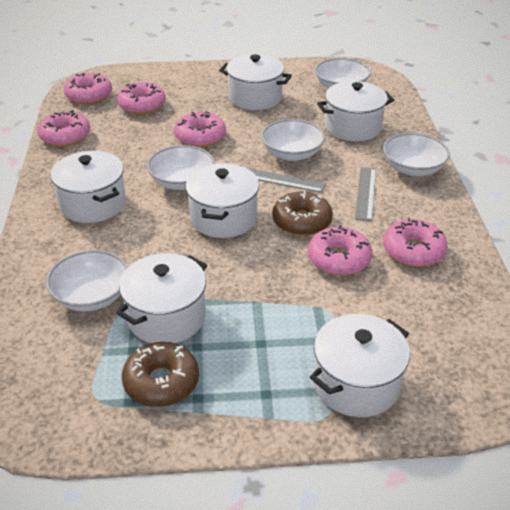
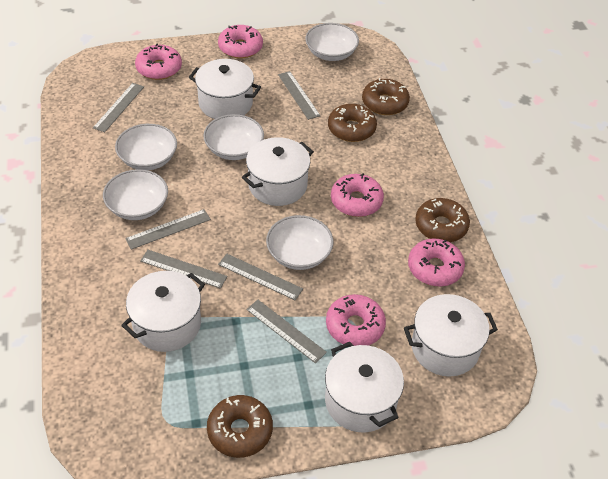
brown donut: 2 -> 4
grey ruler: 2 -> 6
pink donut: 6 -> 5
white pot: 6 -> 5

